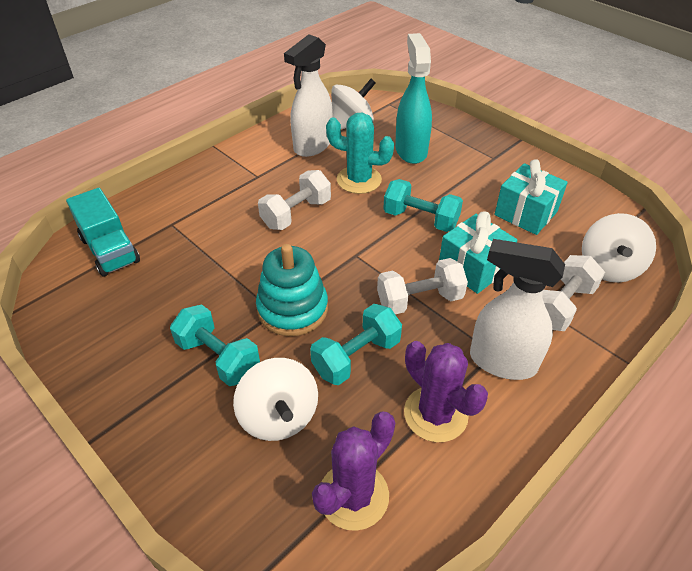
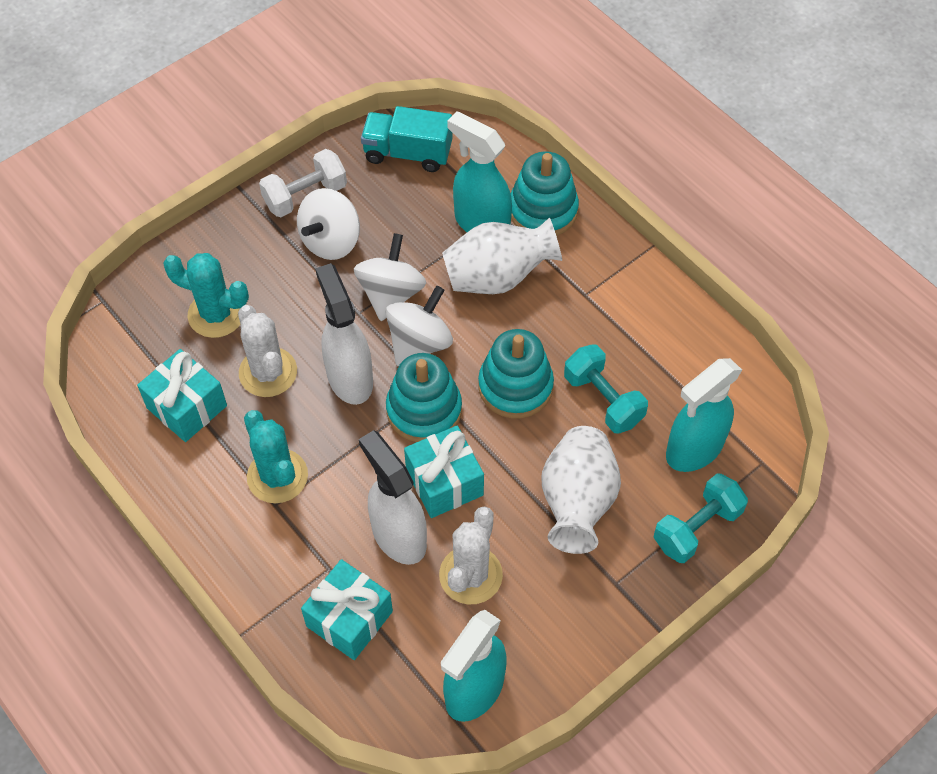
purple cactus: 2 -> 0
turquoise cactus: 1 -> 2
turquoise dumbbell: 3 -> 2
turquoise gift: 2 -> 3
turquoise spray bottle: 1 -> 3
turquoise stacking toy: 1 -> 3
white cactus: 0 -> 2
white dumbbell: 3 -> 1
white vase: 0 -> 2

